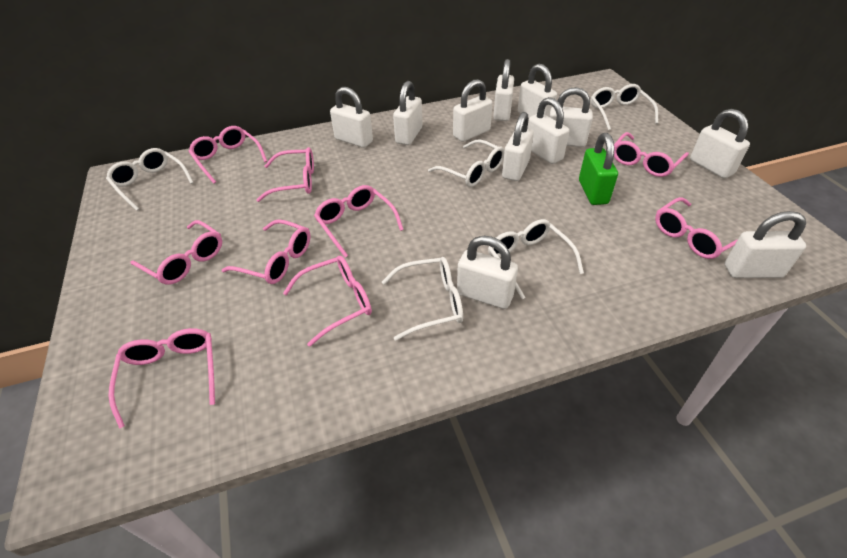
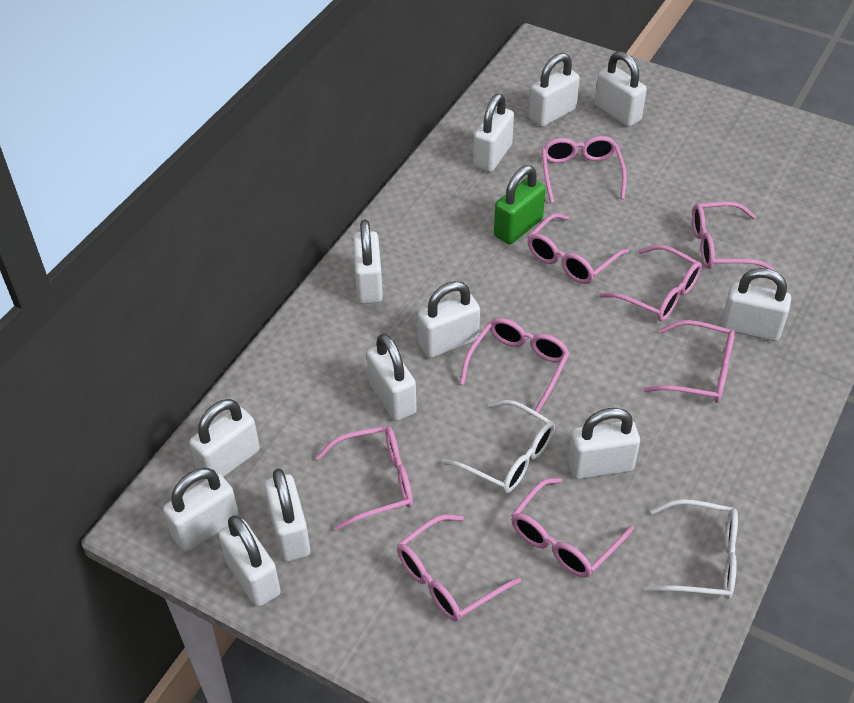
white glasses: 5 -> 2
white padlock: 11 -> 12

